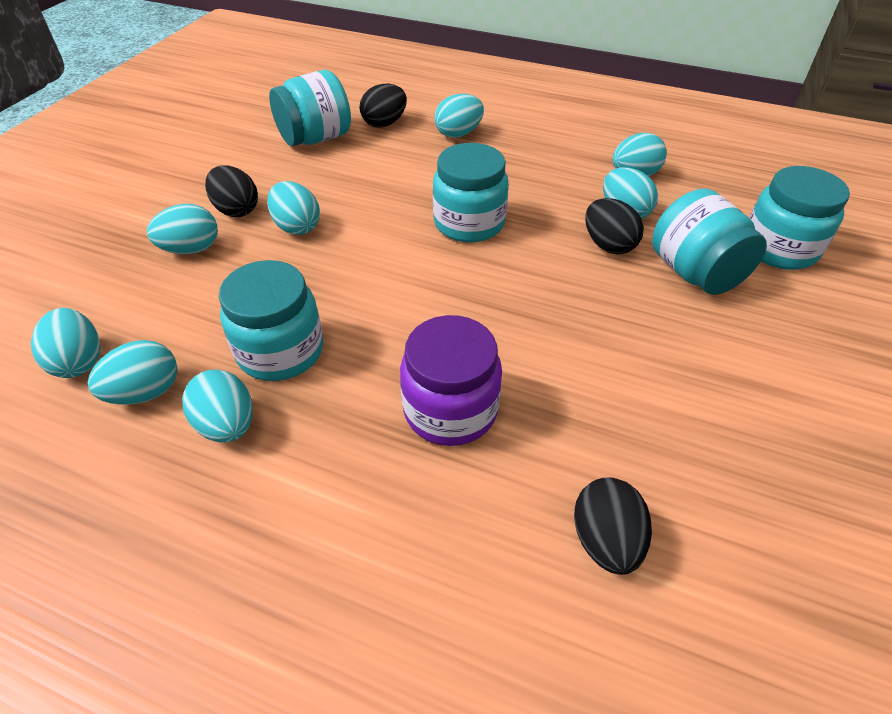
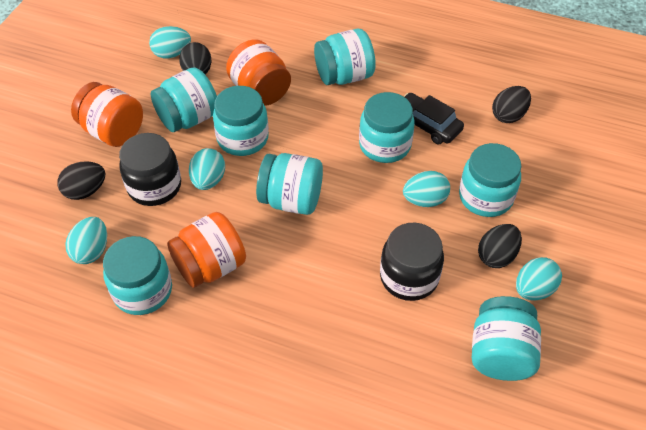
black car: 0 -> 1
black jar: 0 -> 2
orange jar: 0 -> 3
purple jar: 1 -> 0
turquoise egg: 8 -> 5
turquoise jar: 5 -> 8

